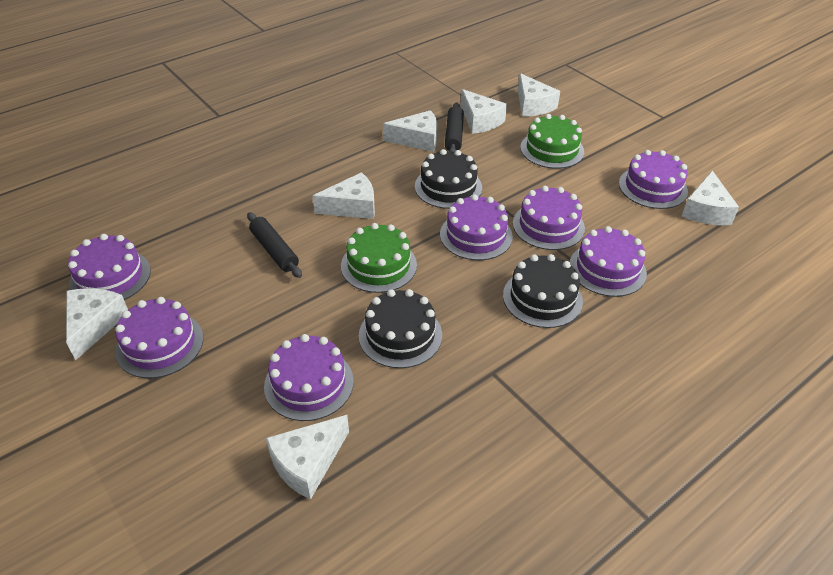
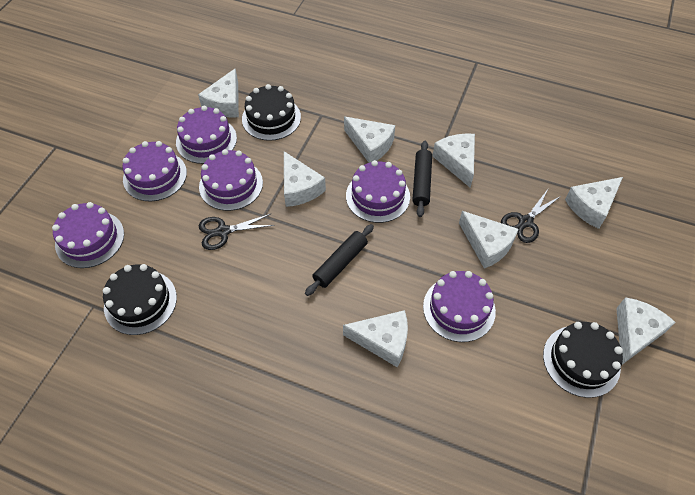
black scissors: 0 -> 2
green cake: 2 -> 0
purple cake: 7 -> 6
white cheese: 7 -> 8

